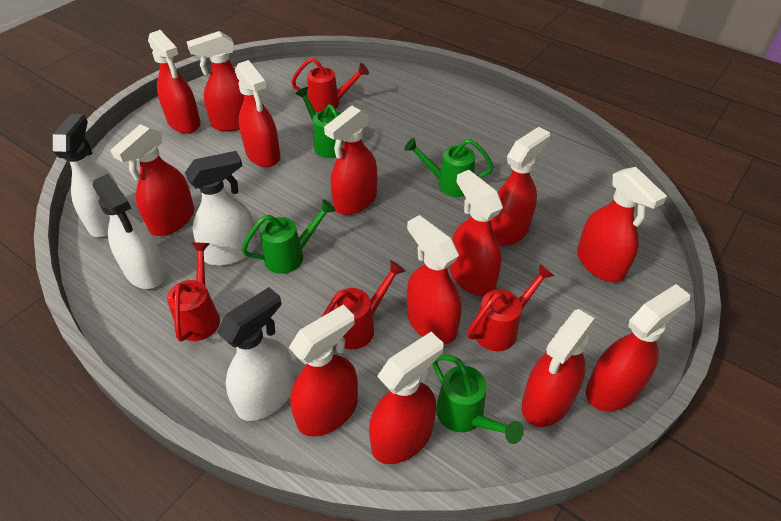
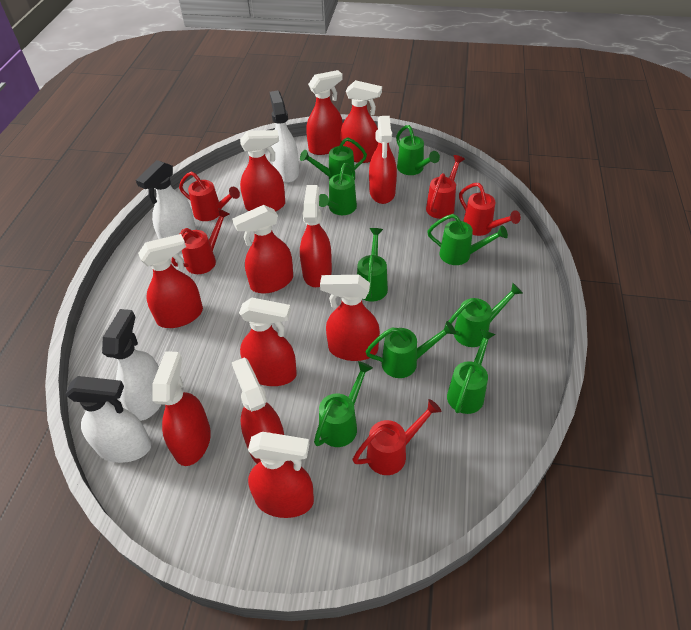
green watering can: 4 -> 9
red spray bottle: 13 -> 12
red watering can: 4 -> 5

